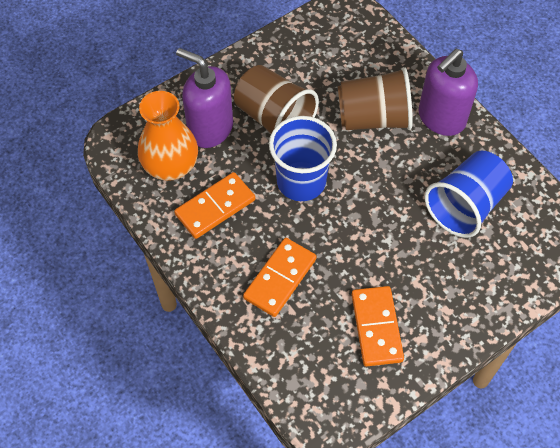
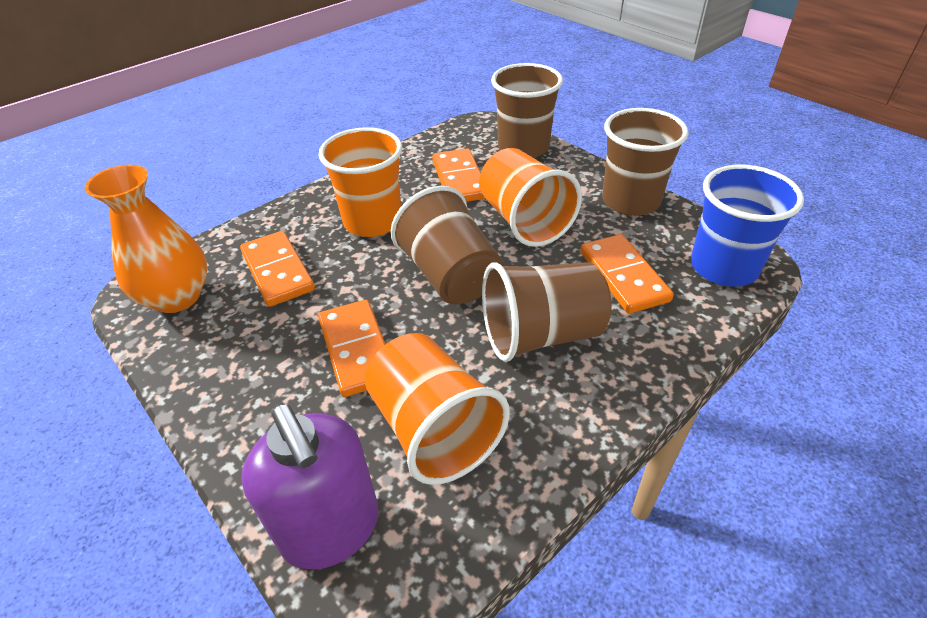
blue cup: 2 -> 1
brown cup: 2 -> 4
orange cup: 0 -> 3
orange domino: 3 -> 4
purple soap dispenser: 2 -> 1

